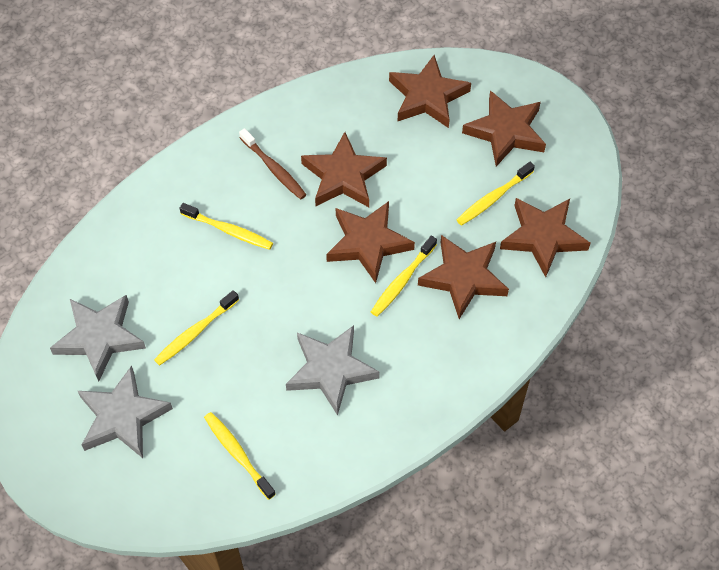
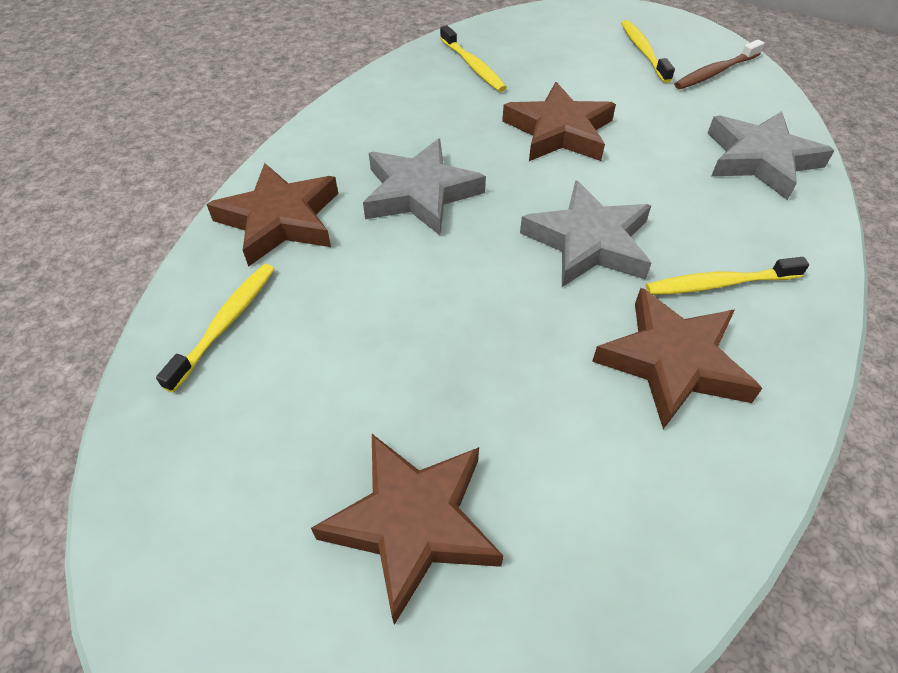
brown star: 6 -> 4
yellow toothbrush: 5 -> 4

